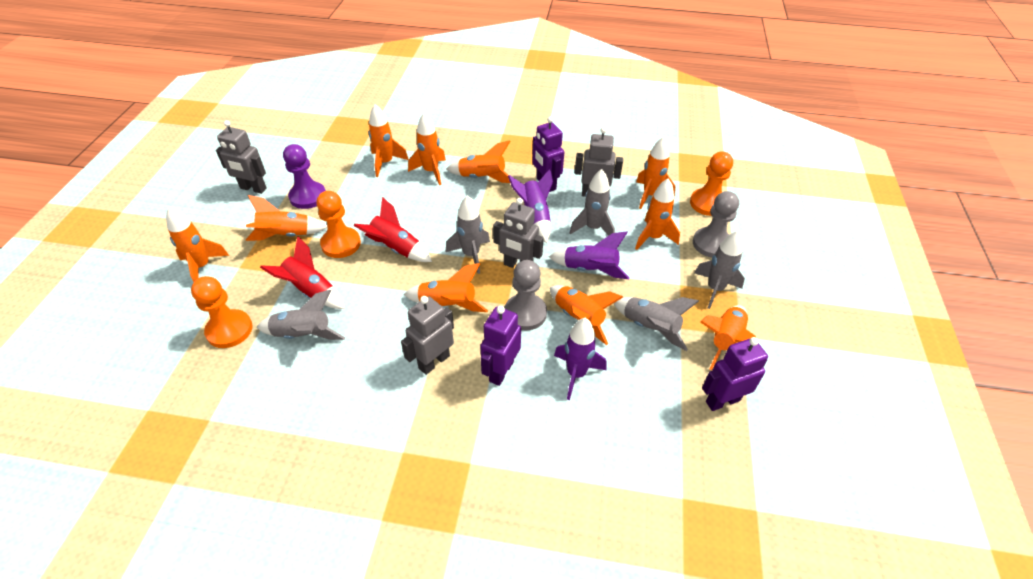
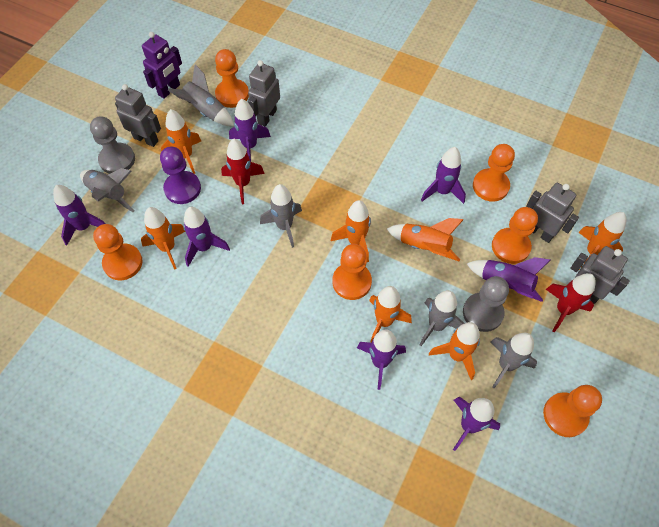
orange pawn: 3 -> 6
orange rocket: 10 -> 7
purple robot: 3 -> 1
purple rocket: 3 -> 7

